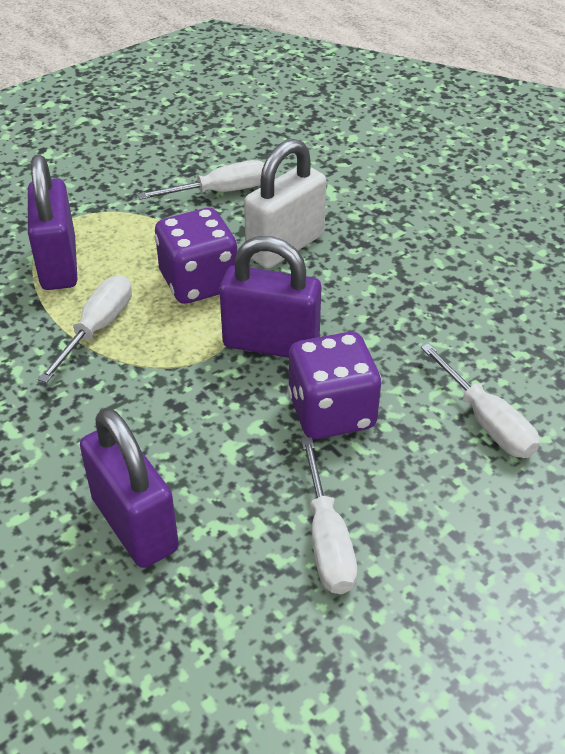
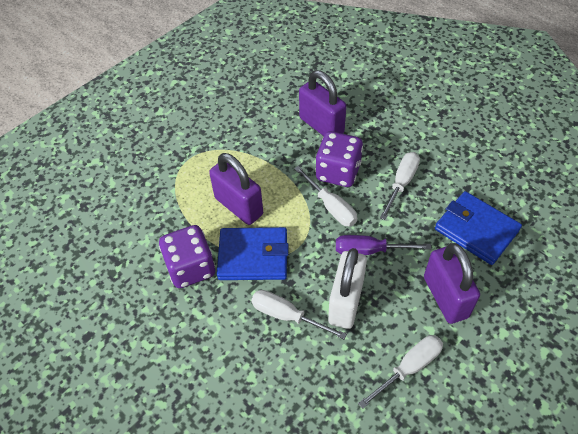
blue wallet: 0 -> 2
purple screwdriver: 0 -> 1

